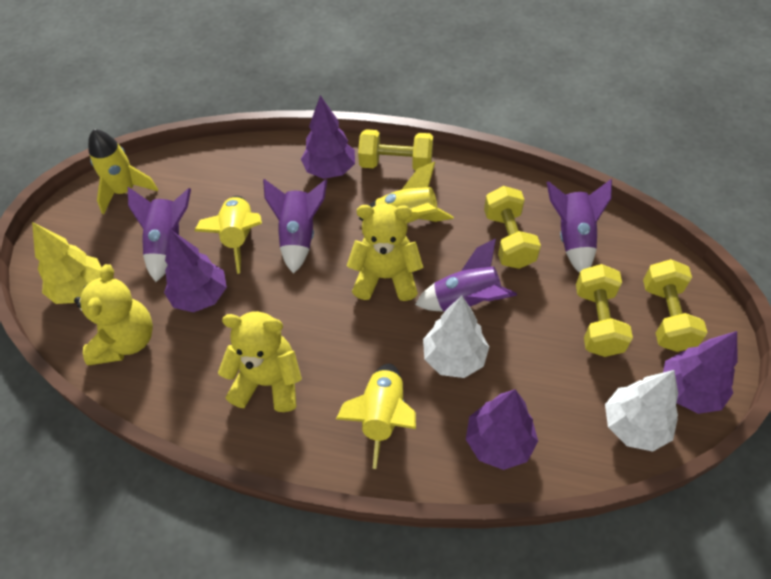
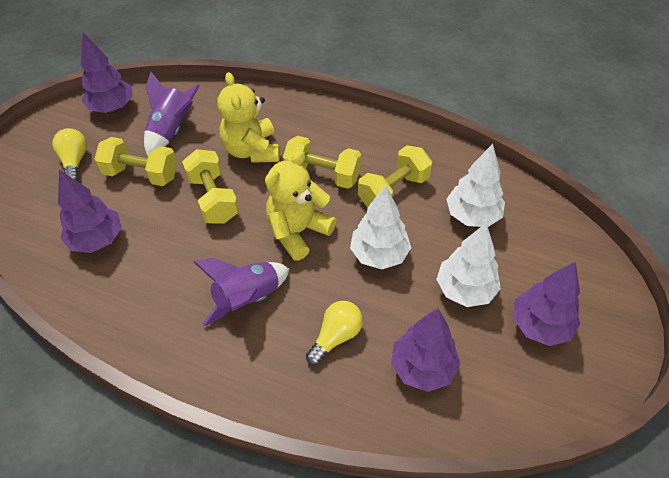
purple rocket: 4 -> 2
white tree: 2 -> 3
yellow light bulb: 0 -> 2
yellow rocket: 4 -> 0
yellow teddy bear: 3 -> 2
yellow tree: 1 -> 0

